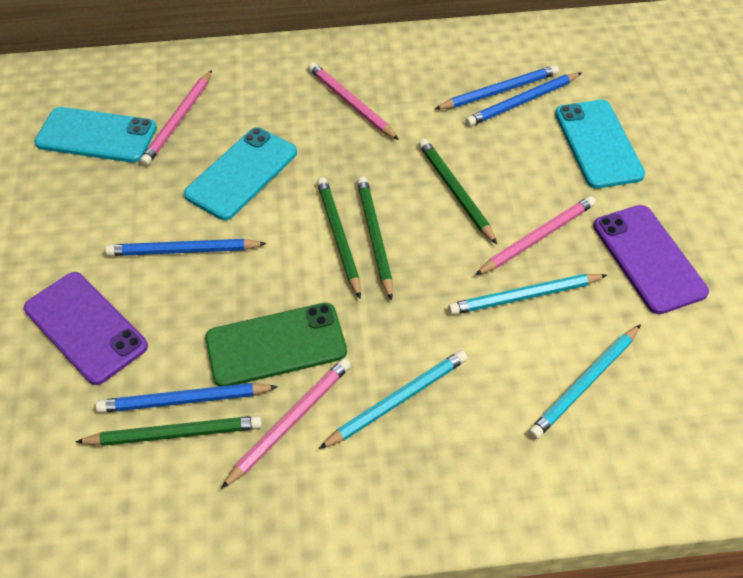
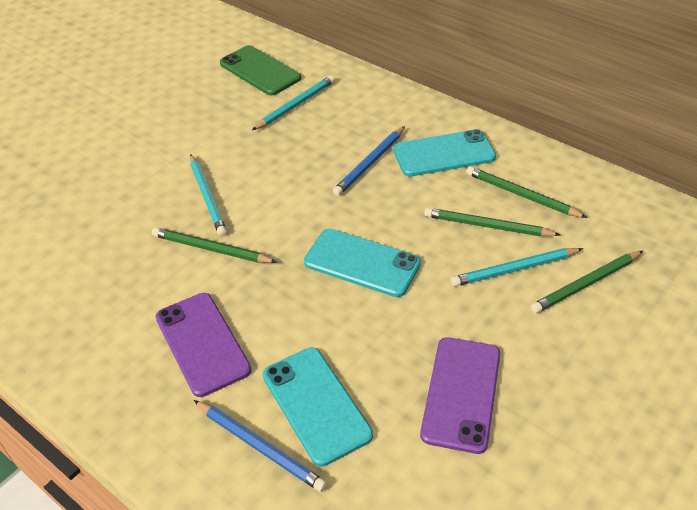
blue pencil: 4 -> 2
pink pencil: 4 -> 0

